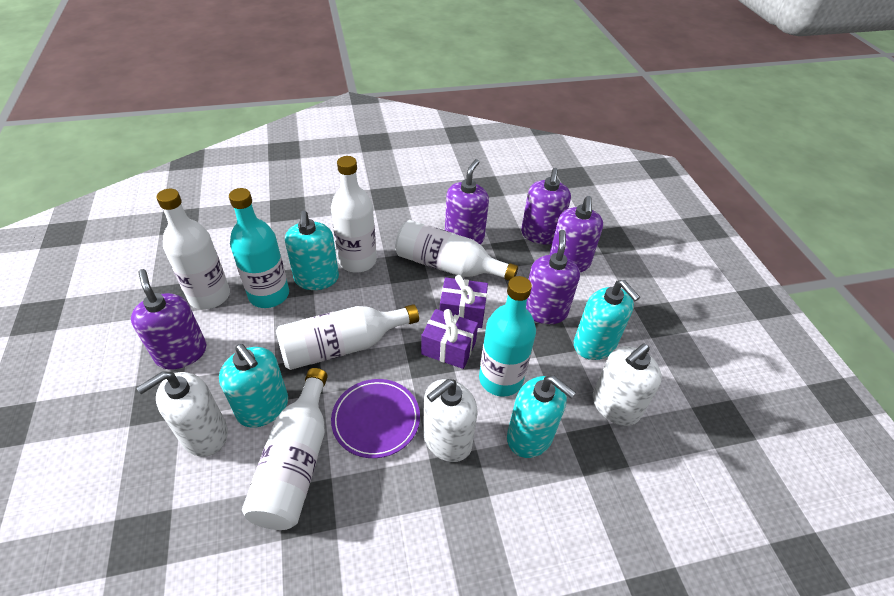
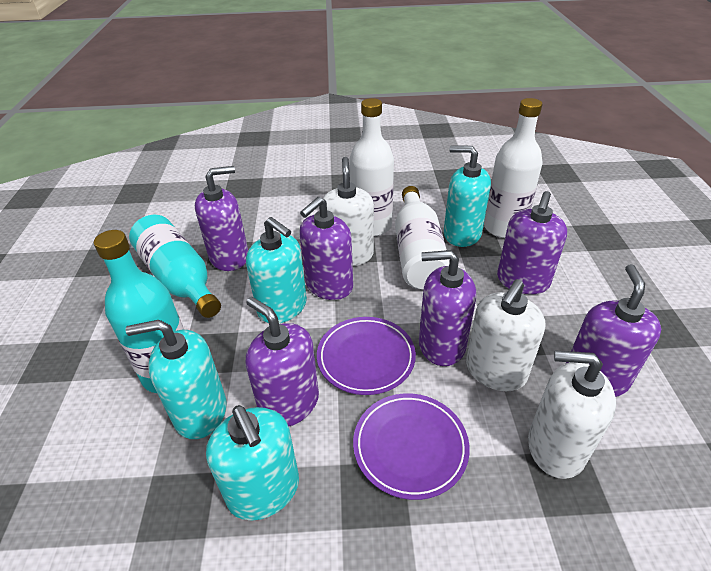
purple gift: 2 -> 0
purple plate: 1 -> 2
purple soap dispenser: 5 -> 6
white bottle: 5 -> 3

